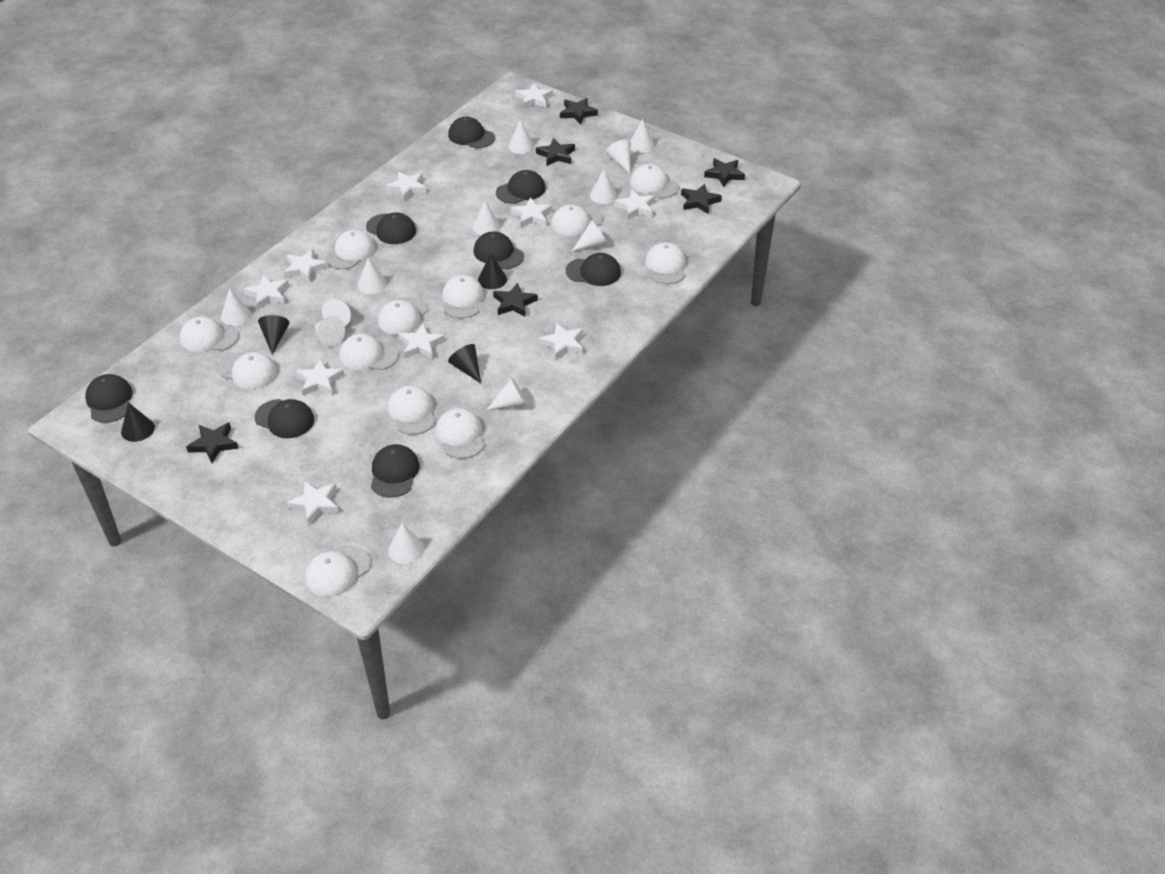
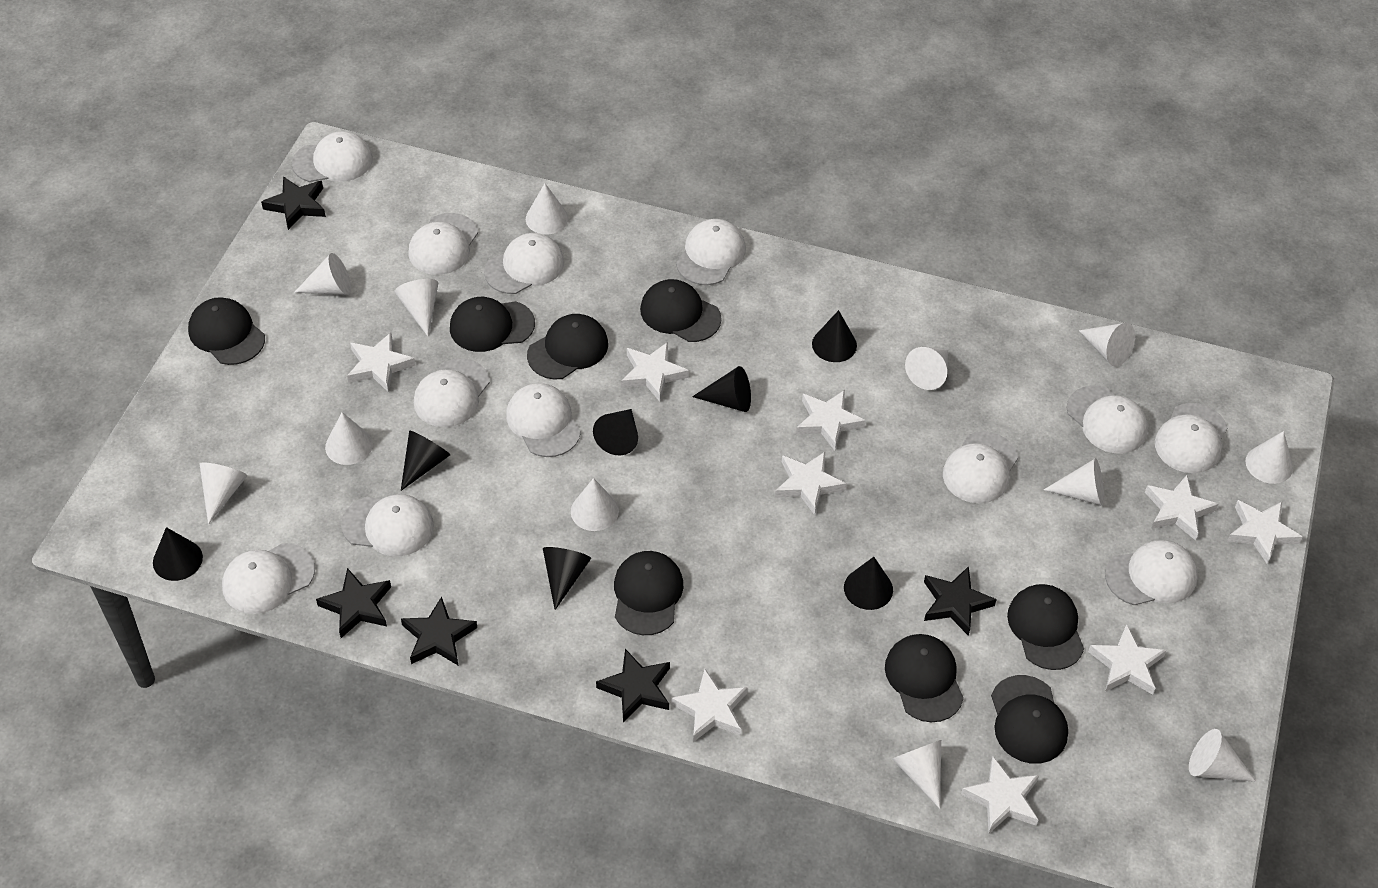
black cone: 4 -> 7
black star: 6 -> 5
white star: 10 -> 9

